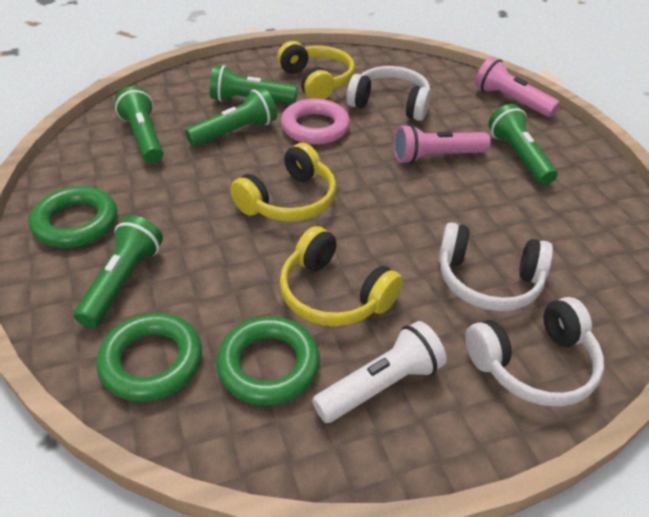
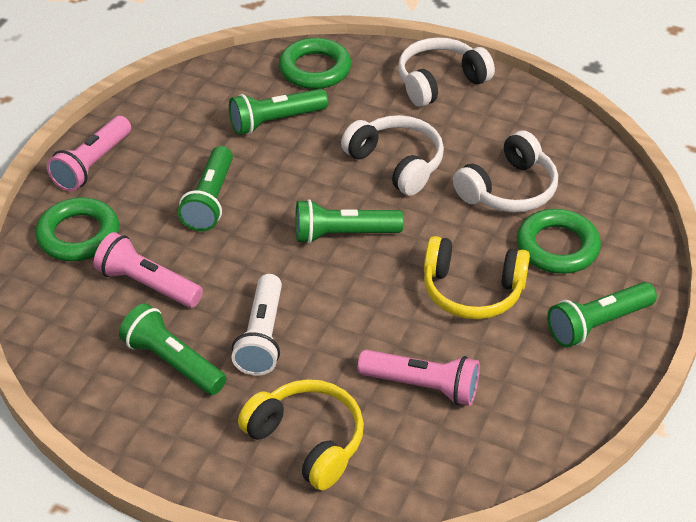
pink flashlight: 2 -> 3
pink ring: 1 -> 0
yellow headphones: 3 -> 2

